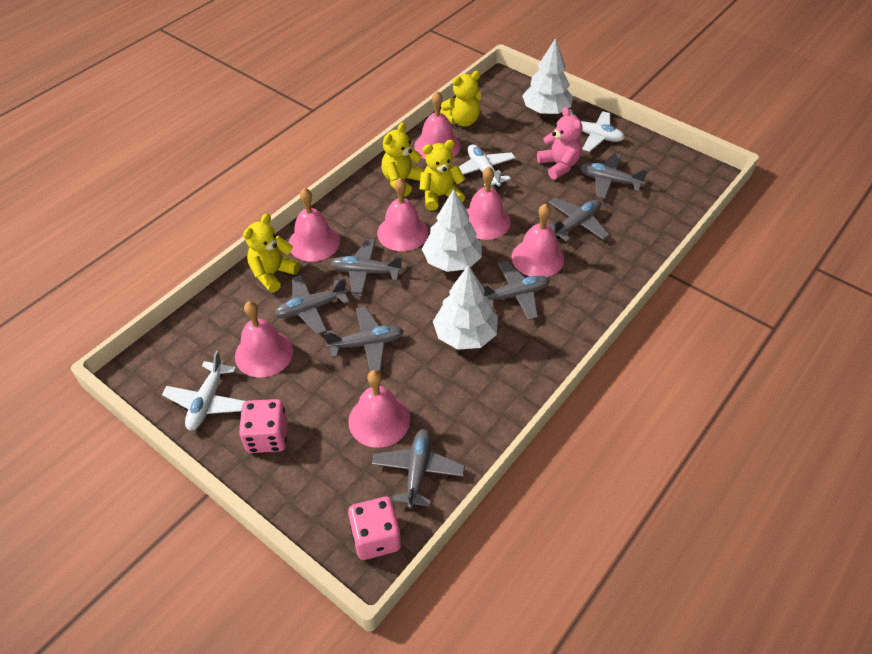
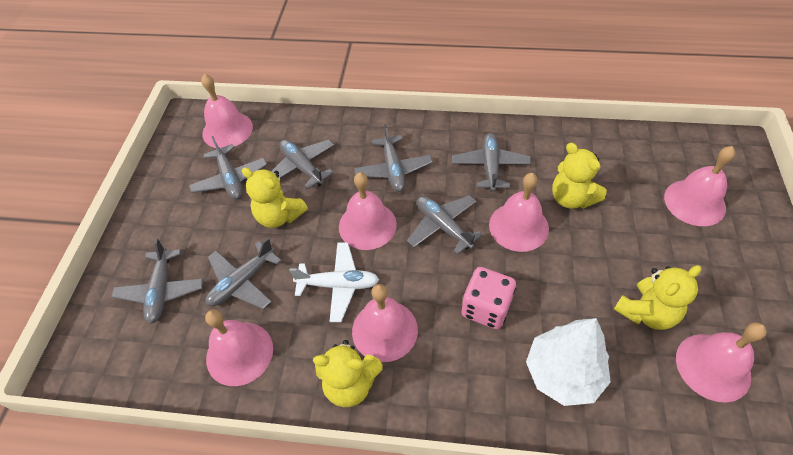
pink dice: 2 -> 1
pink teddy bear: 1 -> 0
white plane: 3 -> 1
white tree: 3 -> 1

